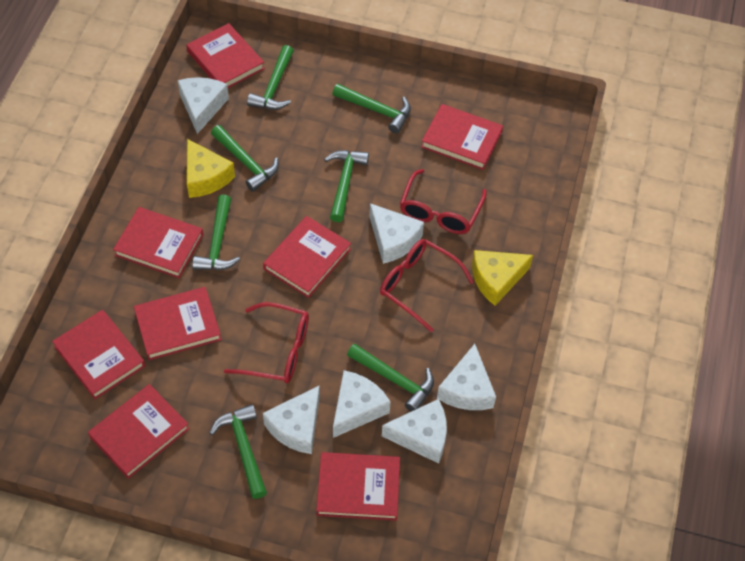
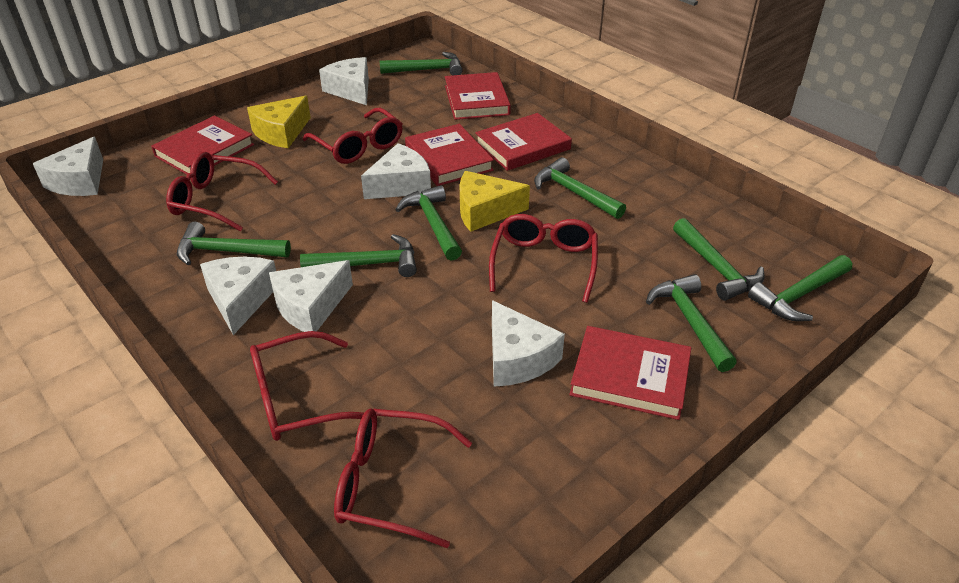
green hammer: 7 -> 8
red book: 8 -> 5
red glasses: 3 -> 5

